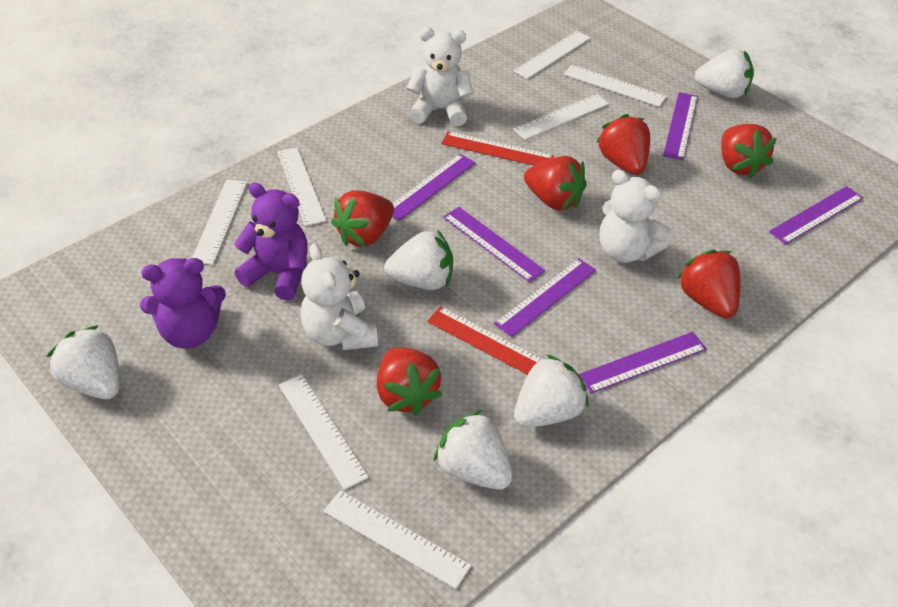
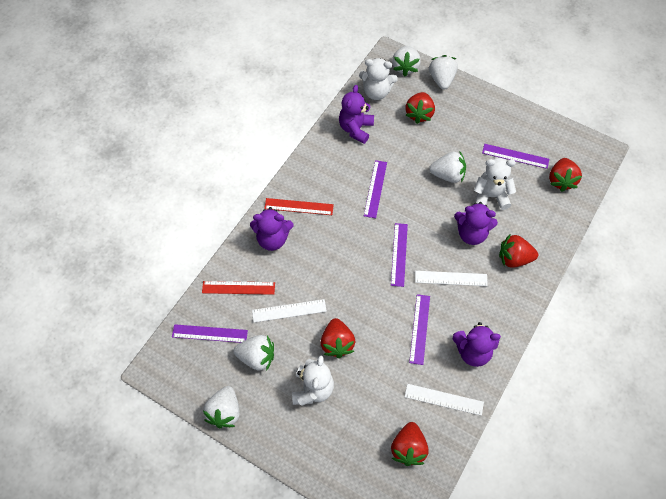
purple ruler: 6 -> 5
purple teddy bear: 2 -> 4
red strawberry: 6 -> 5
white ruler: 7 -> 3

